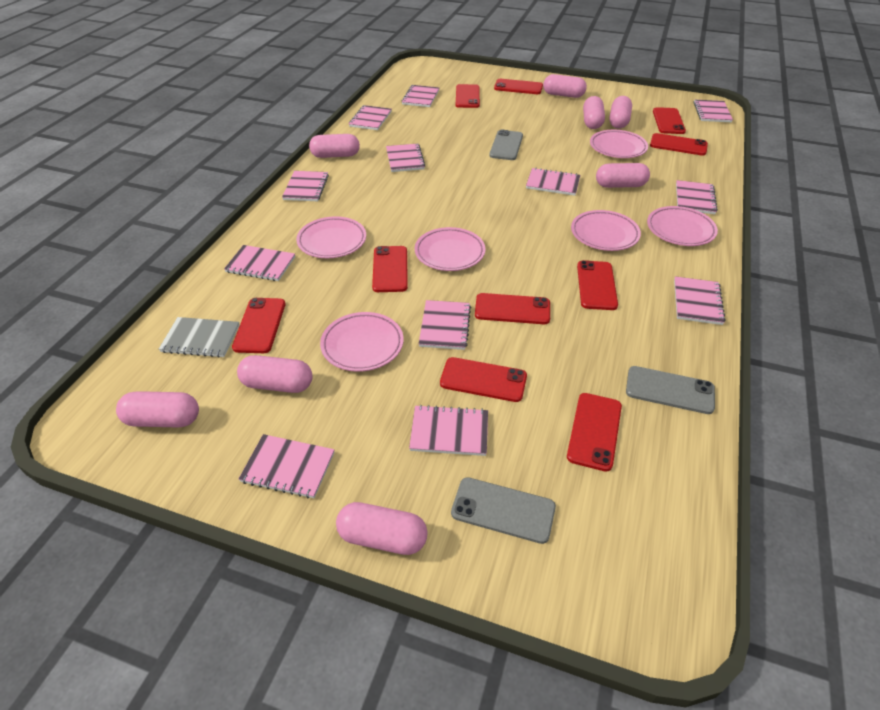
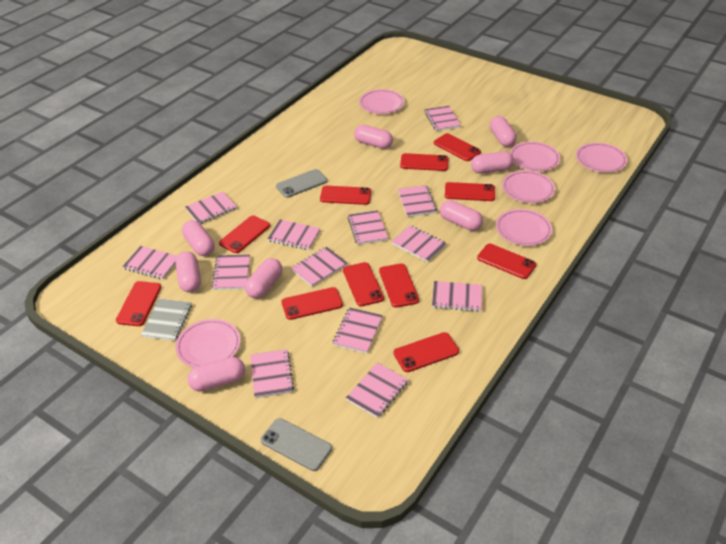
grey phone: 3 -> 2
pink notebook: 12 -> 13
red phone: 10 -> 11

